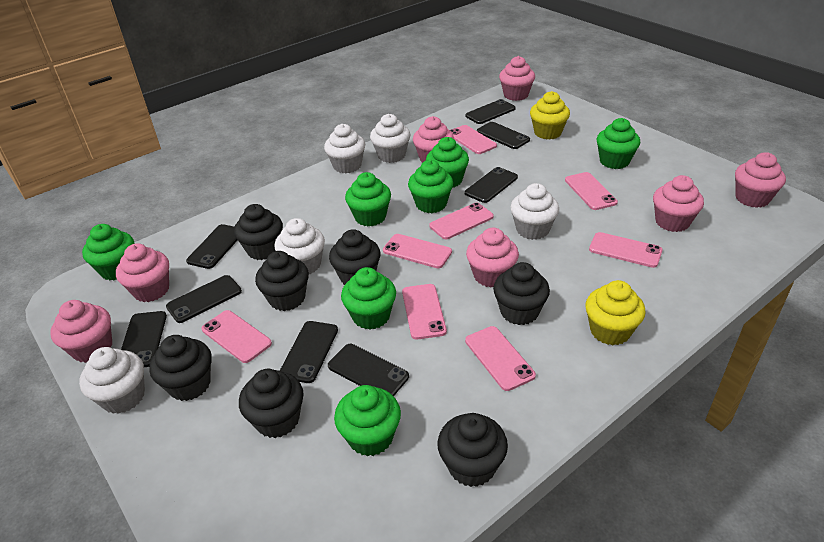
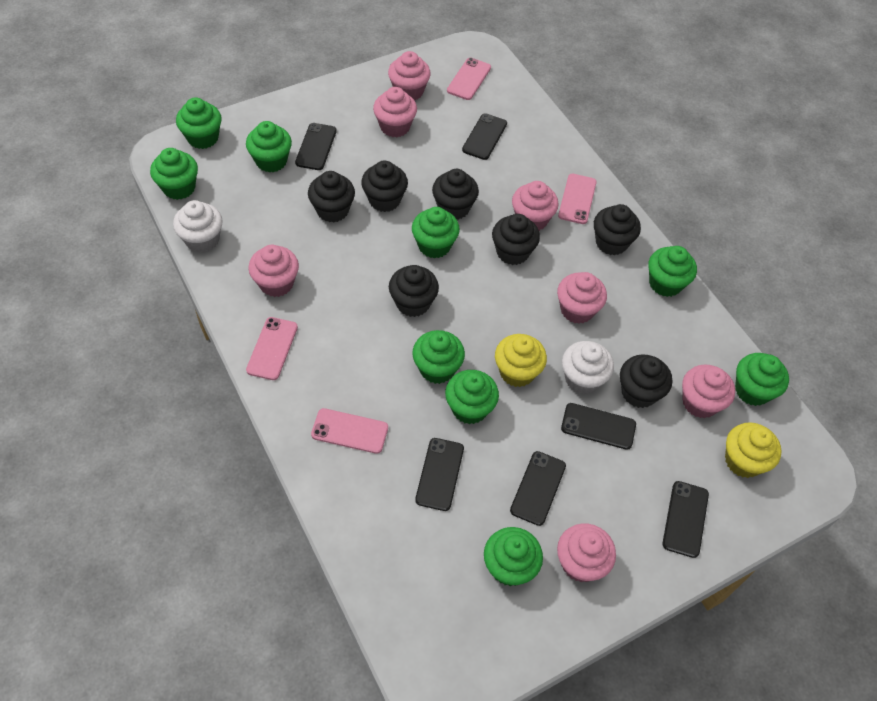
black phone: 8 -> 6
green cupcake: 7 -> 9
pink phone: 8 -> 4
white cupcake: 5 -> 2

